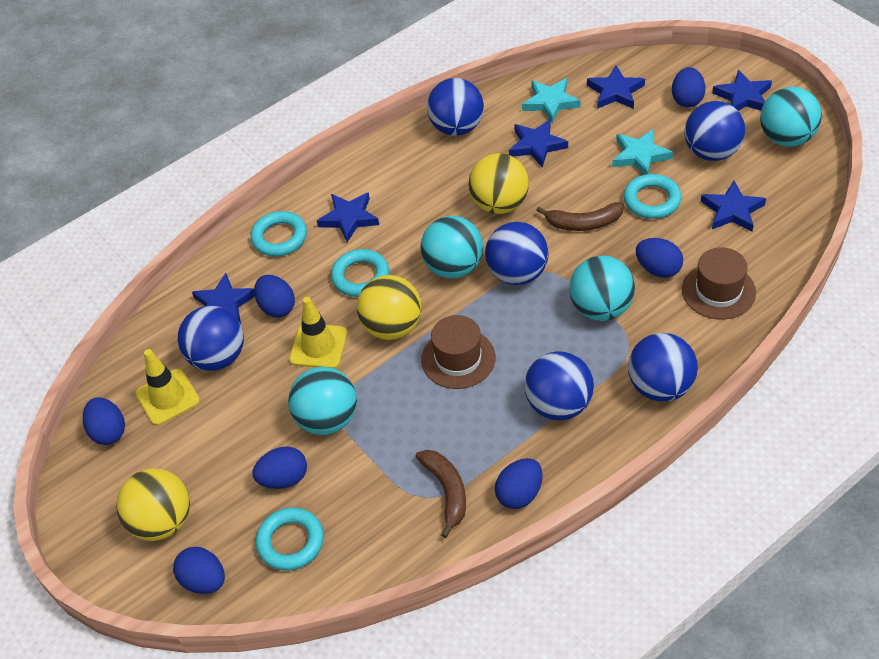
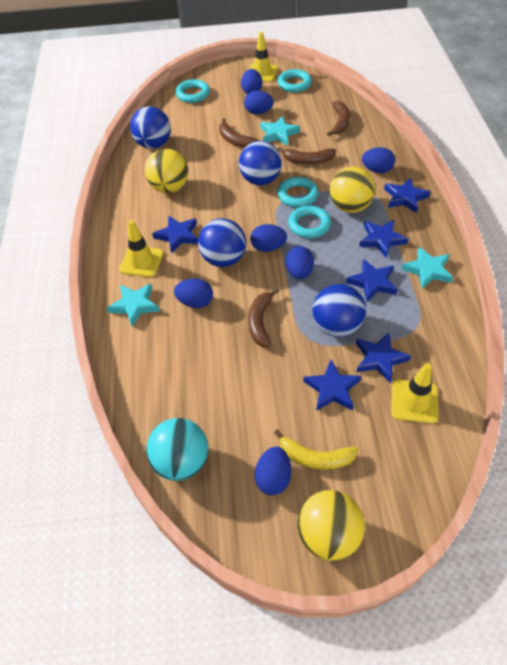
blue ball: 6 -> 4
brown banana: 2 -> 4
brown hat: 2 -> 0
turquoise ball: 4 -> 1
turquoise star: 2 -> 3
yellow banana: 0 -> 1
yellow traffic cone: 2 -> 3

